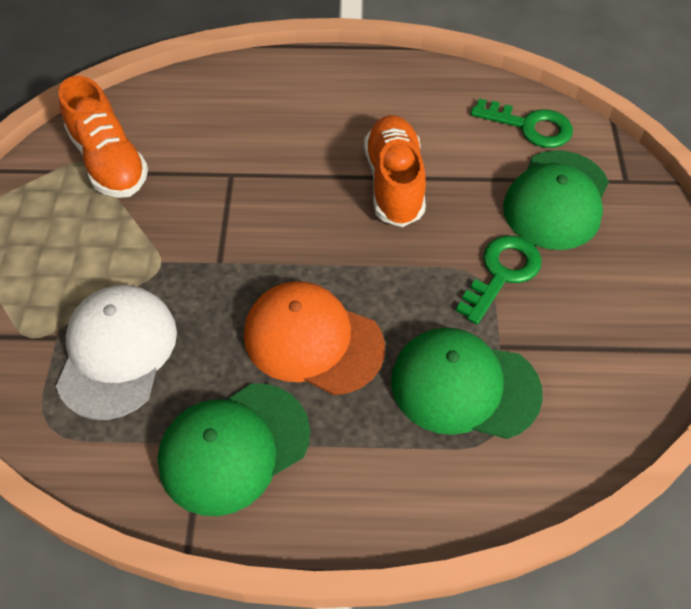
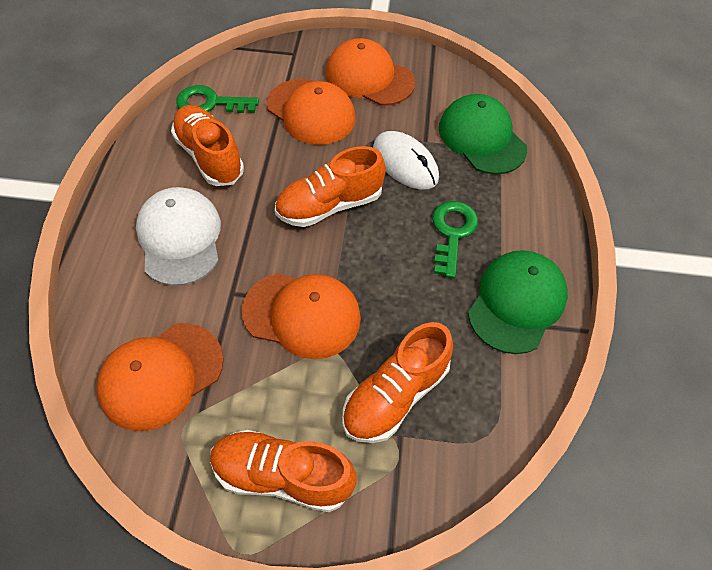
green cap: 3 -> 2
orange cap: 1 -> 4
orange shoe: 2 -> 4
white mouse: 0 -> 1

